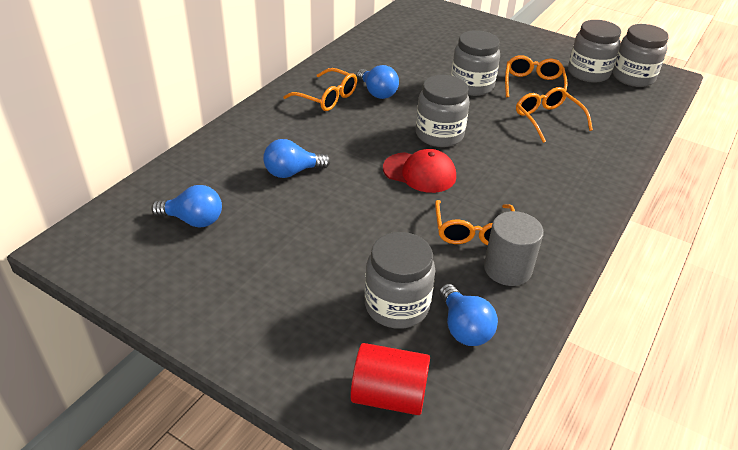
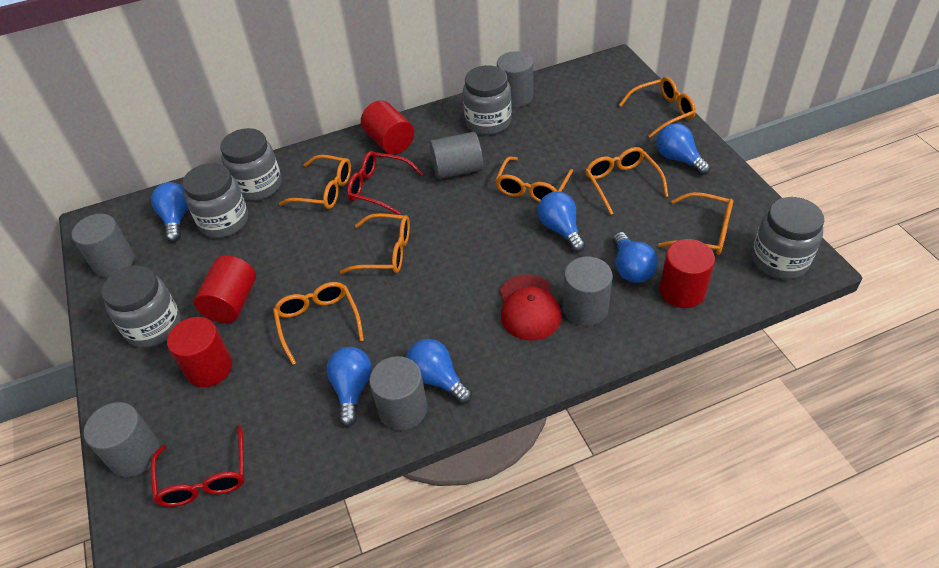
blue light bulb: 4 -> 6
grey cylinder: 1 -> 6
orange glasses: 4 -> 7
red cylinder: 1 -> 4
red glasses: 0 -> 2

